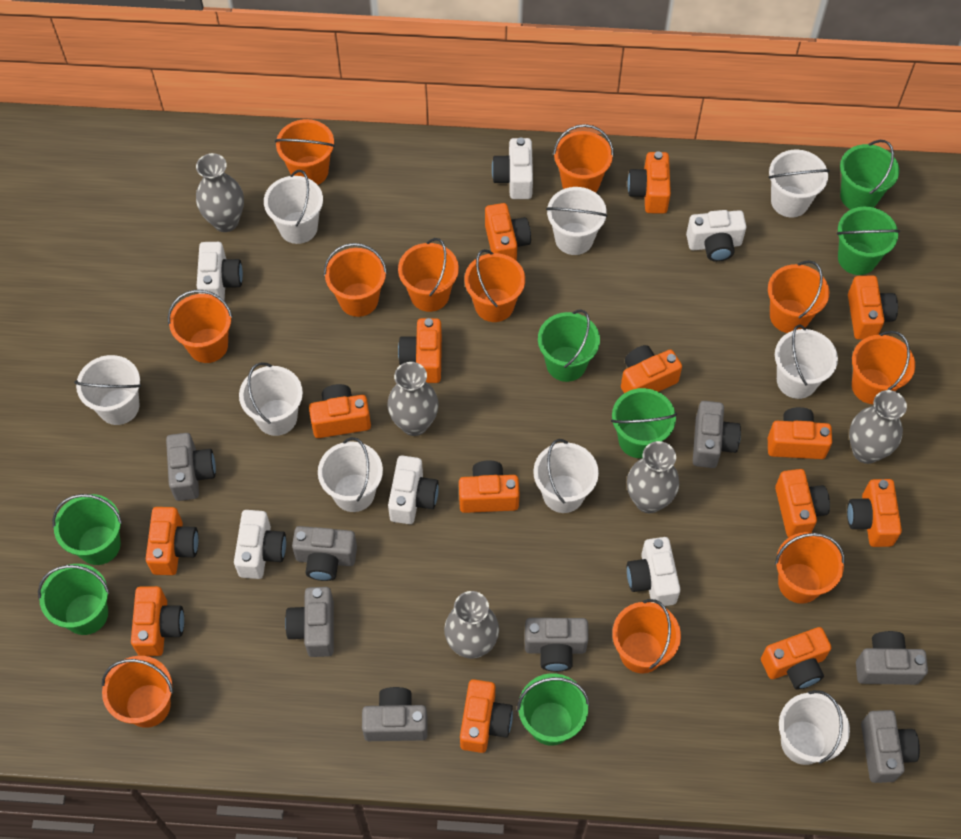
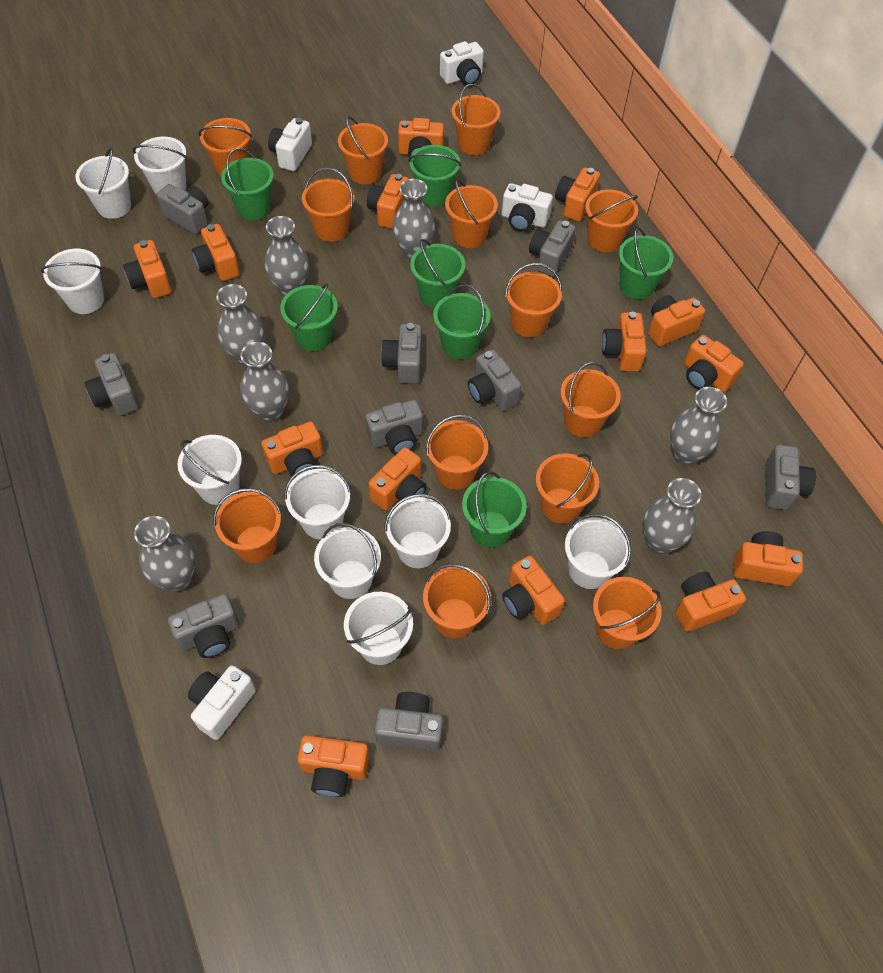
grey camera: 8 -> 9
grey vase: 5 -> 7
orange bucket: 11 -> 13
white camera: 6 -> 4

